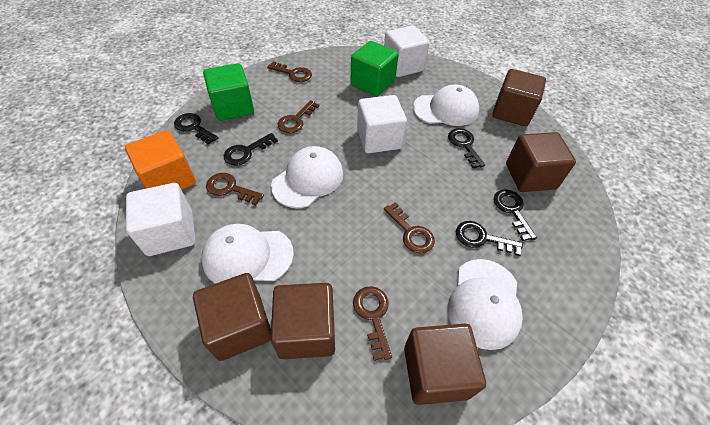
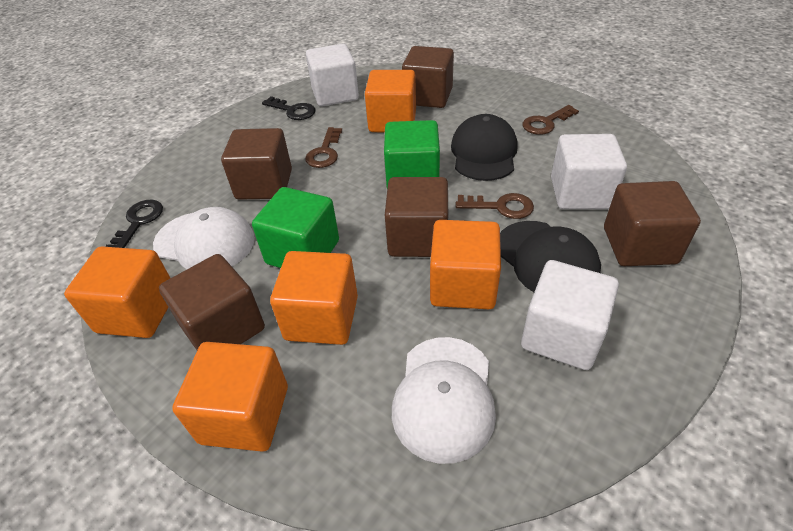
black cap: 0 -> 2
black key: 5 -> 2
brown key: 5 -> 3
orange cube: 1 -> 5
white cap: 4 -> 2

